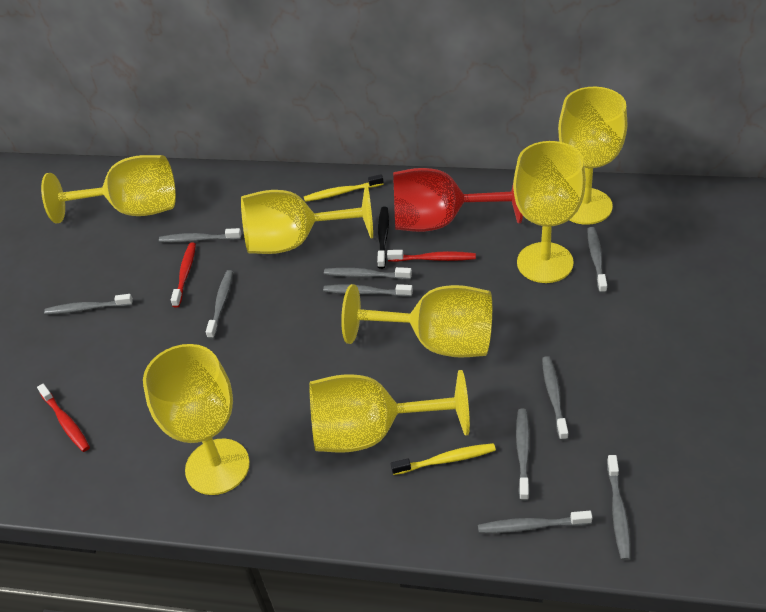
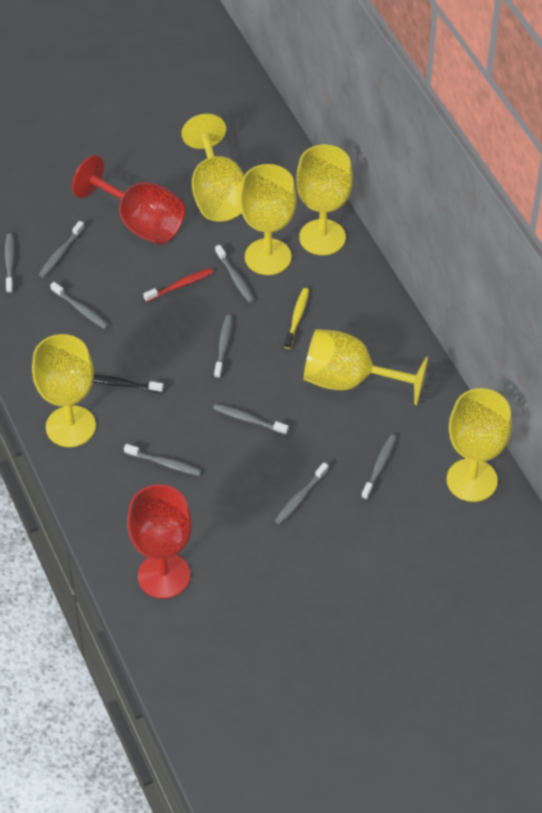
grey toothbrush: 10 -> 9
red goblet: 1 -> 2
red toothbrush: 3 -> 1
yellow goblet: 7 -> 6
yellow toothbrush: 2 -> 1

